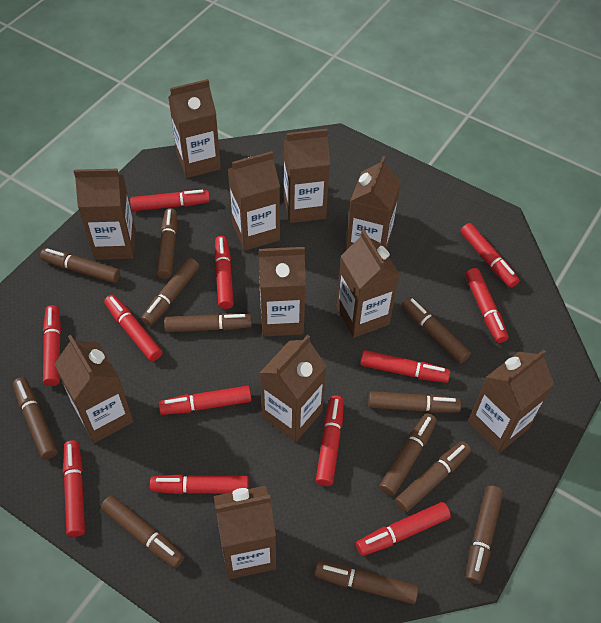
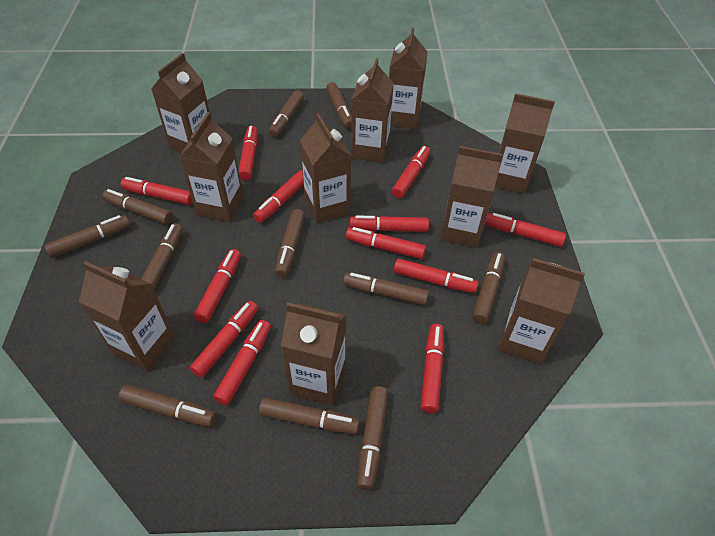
brown carton: 11 -> 10
brown marker: 12 -> 11

